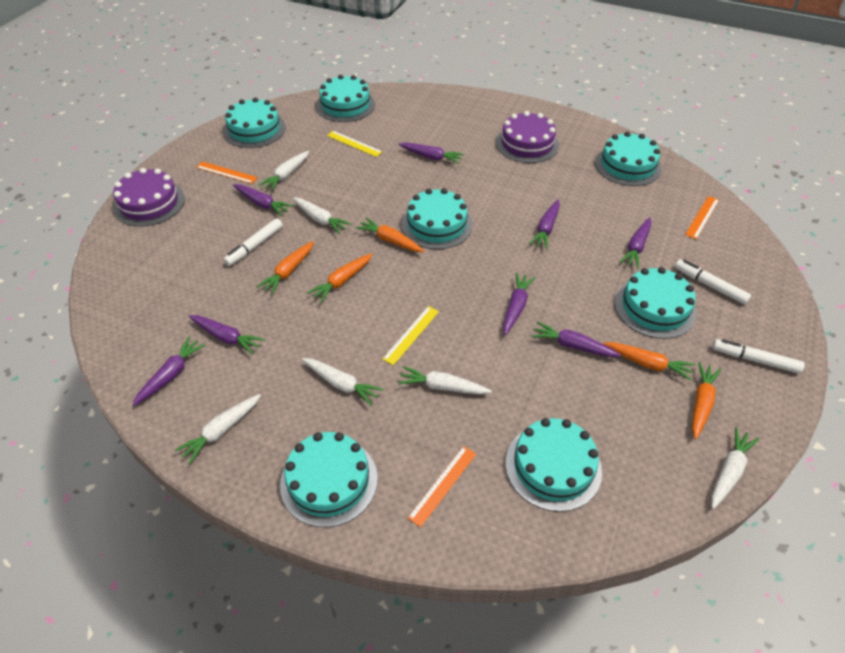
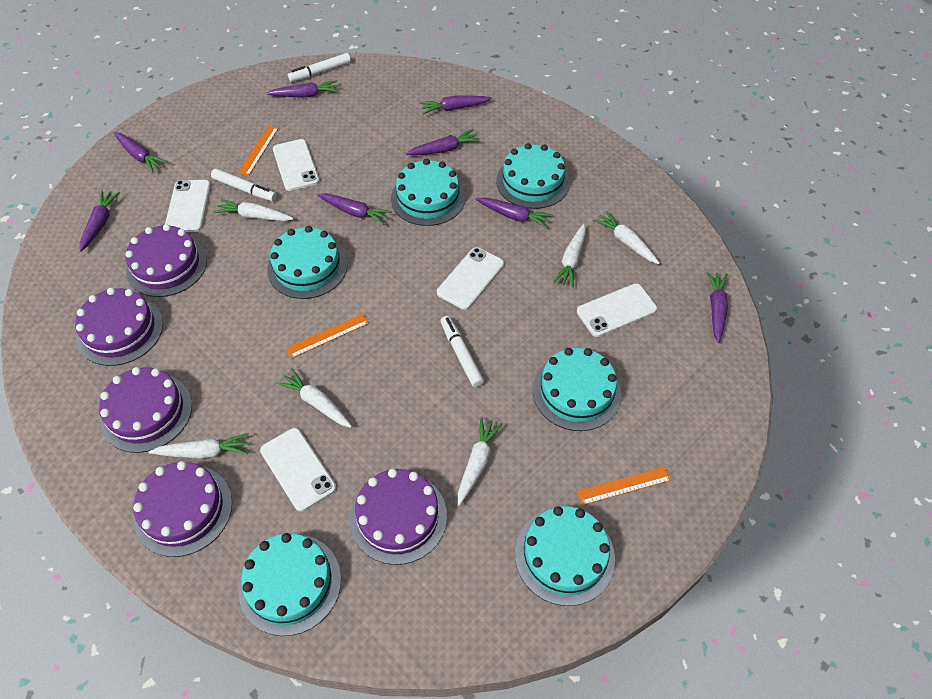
orange carrot: 5 -> 0
purple cake: 2 -> 5
turquoise cake: 7 -> 6
white phone: 0 -> 5
yellow ruler: 2 -> 0

